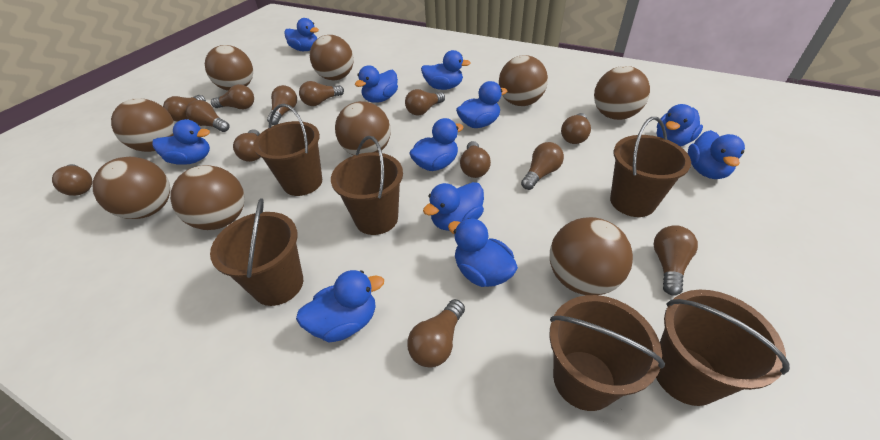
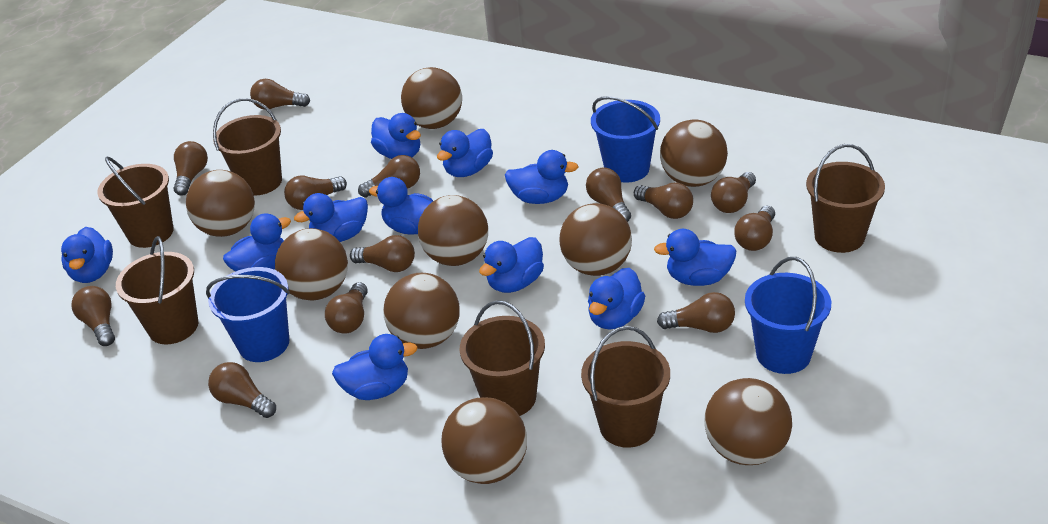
blue bucket: 0 -> 3

